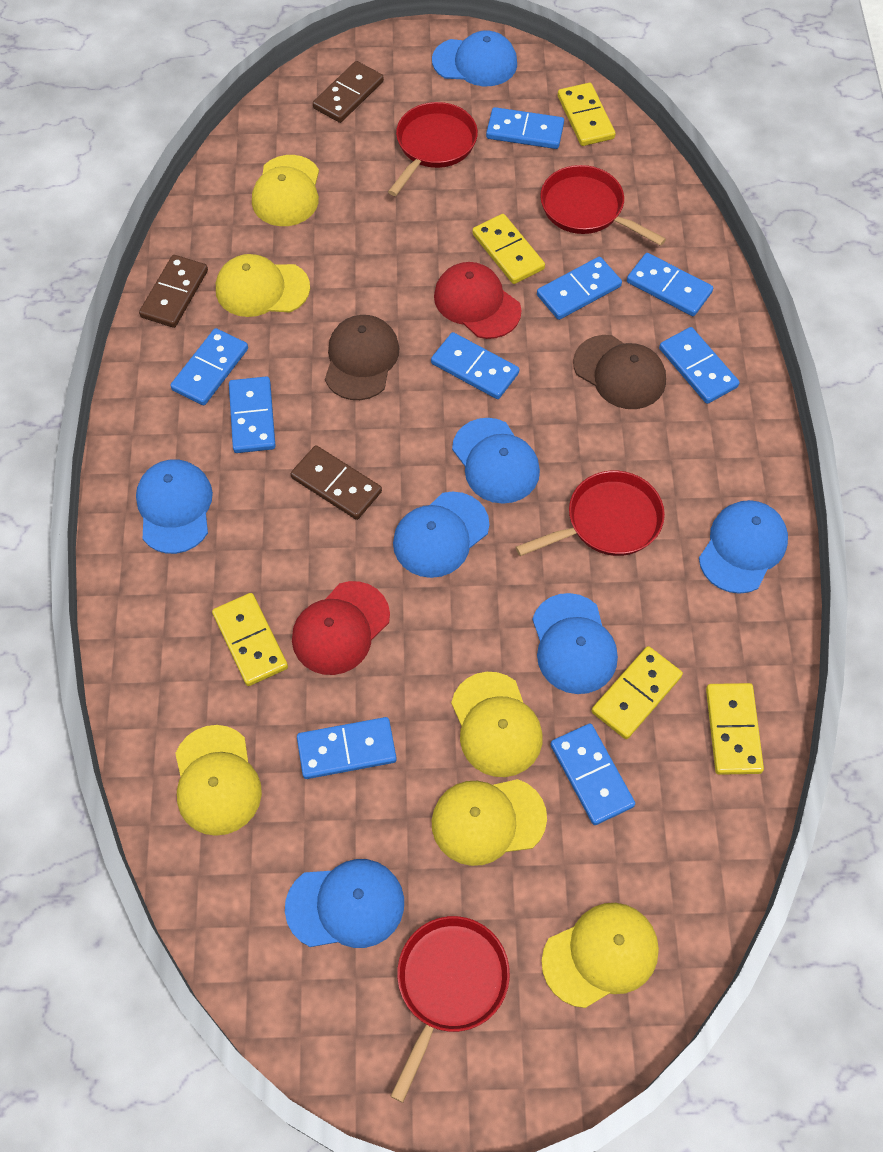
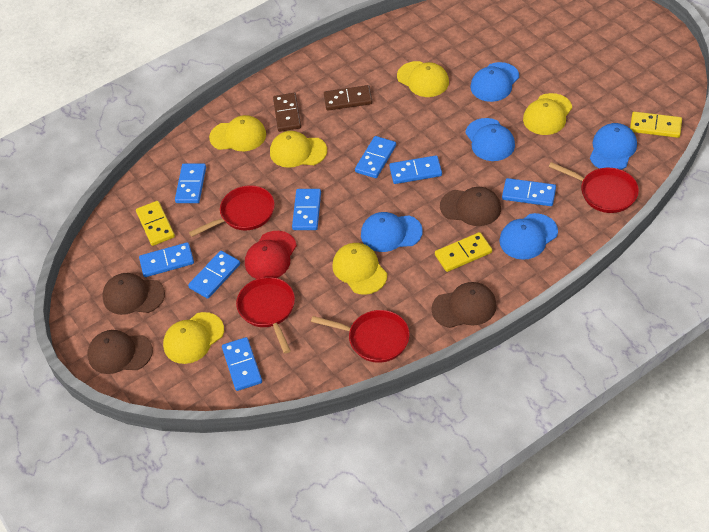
blue cap: 7 -> 5
blue domino: 9 -> 8
brown cap: 2 -> 4
brown domino: 3 -> 2
red cap: 2 -> 1
yellow domino: 5 -> 3

